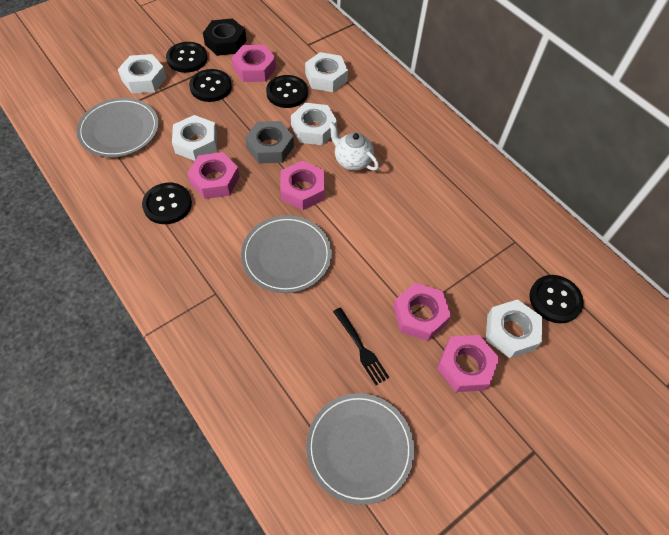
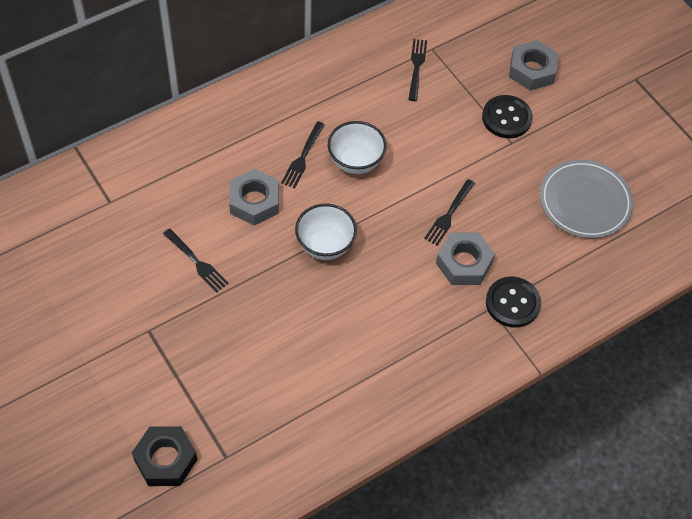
black button: 5 -> 2
black fork: 1 -> 4
grey nut: 1 -> 3
grey plate: 3 -> 1
pink nut: 5 -> 0
white bowl: 0 -> 2
white nut: 5 -> 0
white teapot: 1 -> 0

